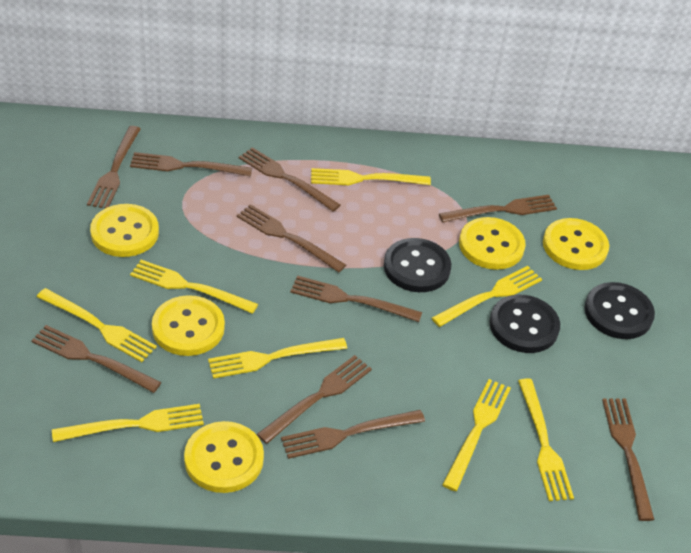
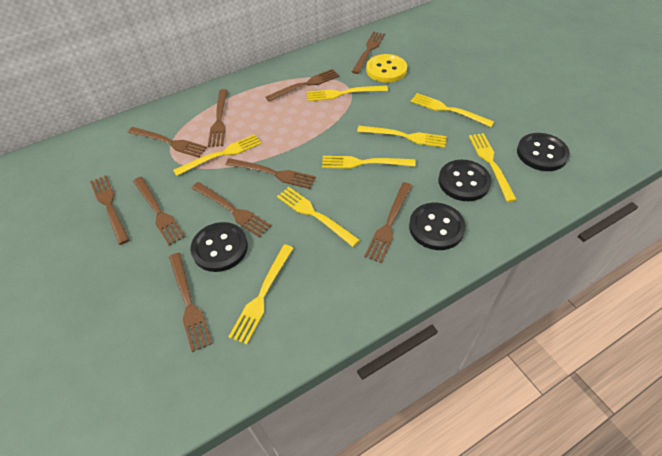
black button: 3 -> 4
yellow button: 5 -> 1

